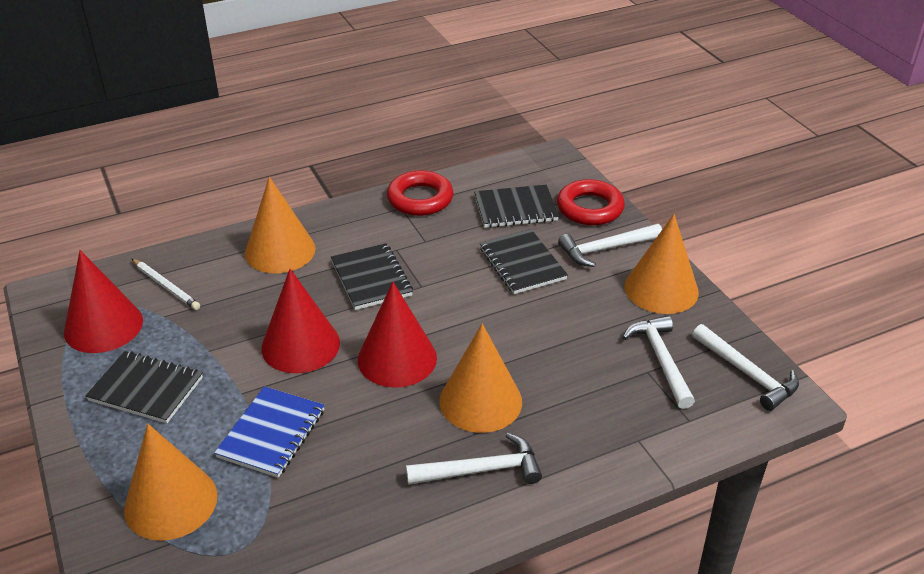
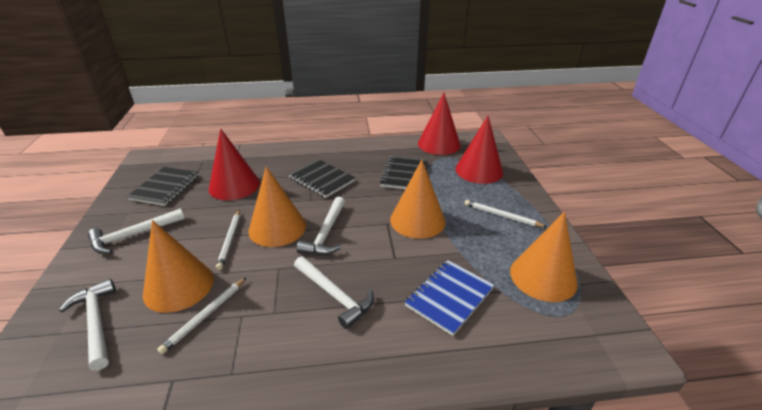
black notebook: 4 -> 3
red ring: 2 -> 0
white pencil: 1 -> 3

